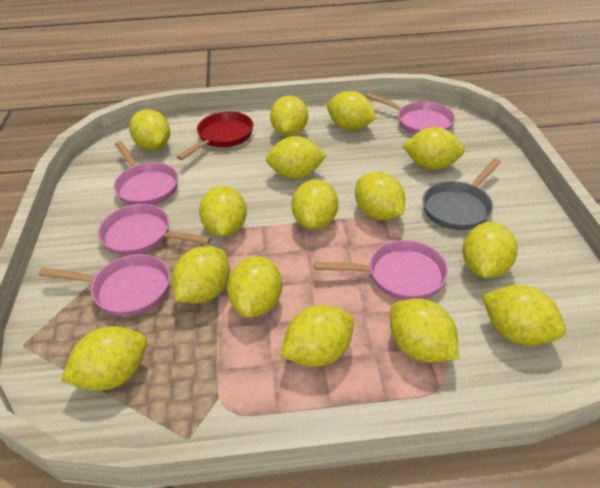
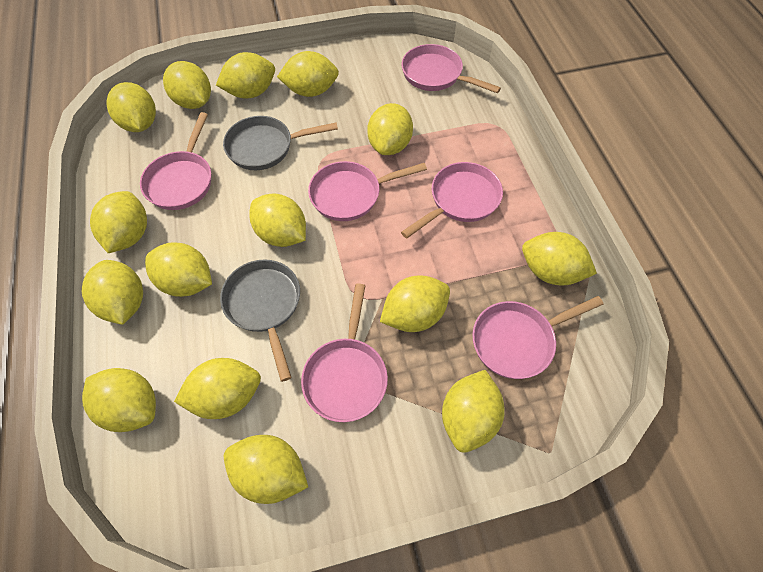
grey pan: 1 -> 2
pink pan: 5 -> 6
red pan: 1 -> 0

